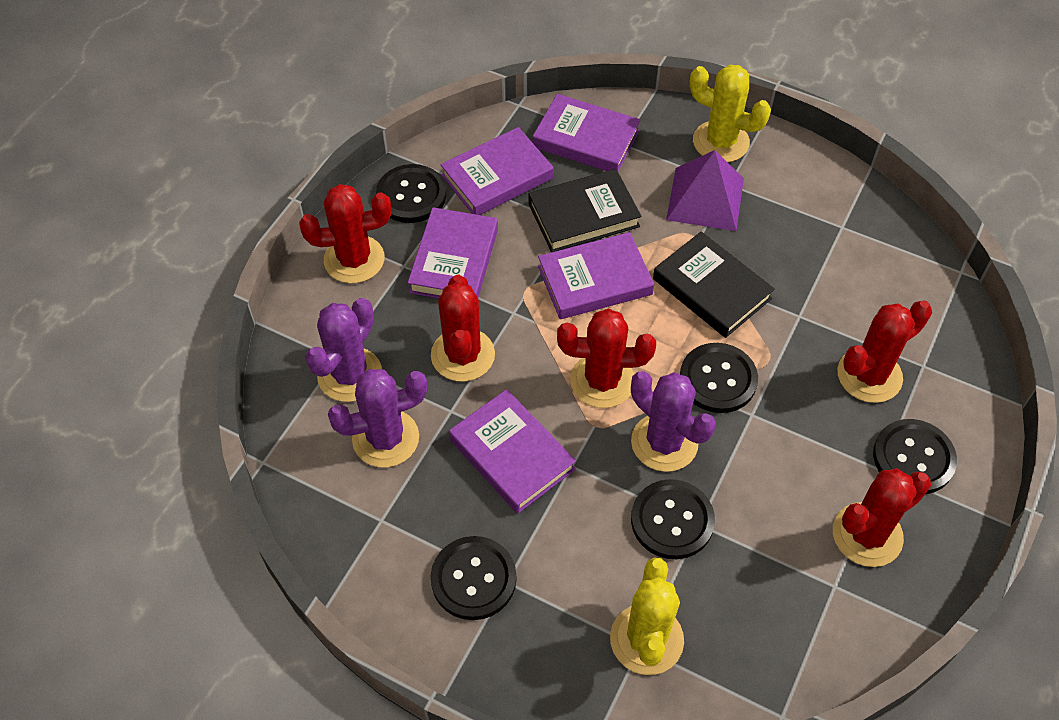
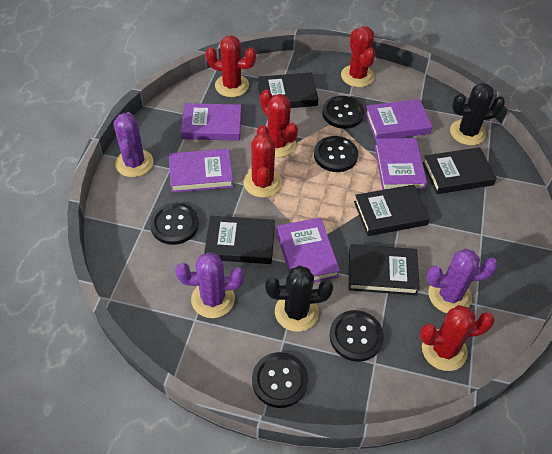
black book: 2 -> 5
black cactus: 0 -> 2
purple pyramid: 1 -> 0
yellow cactus: 2 -> 0

